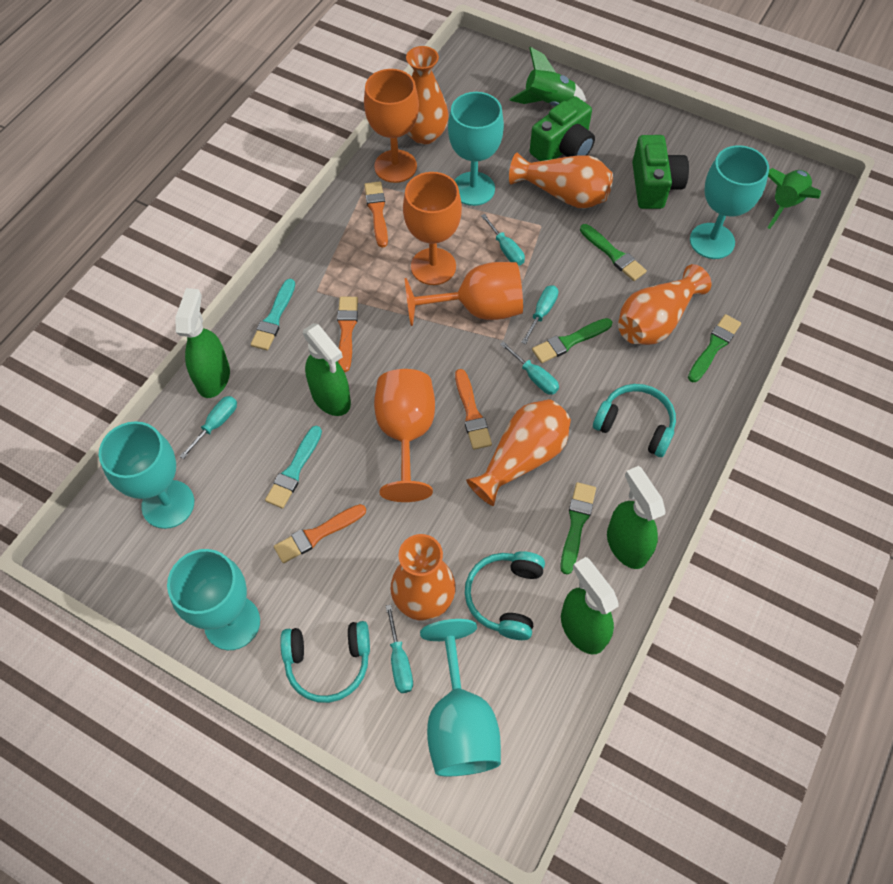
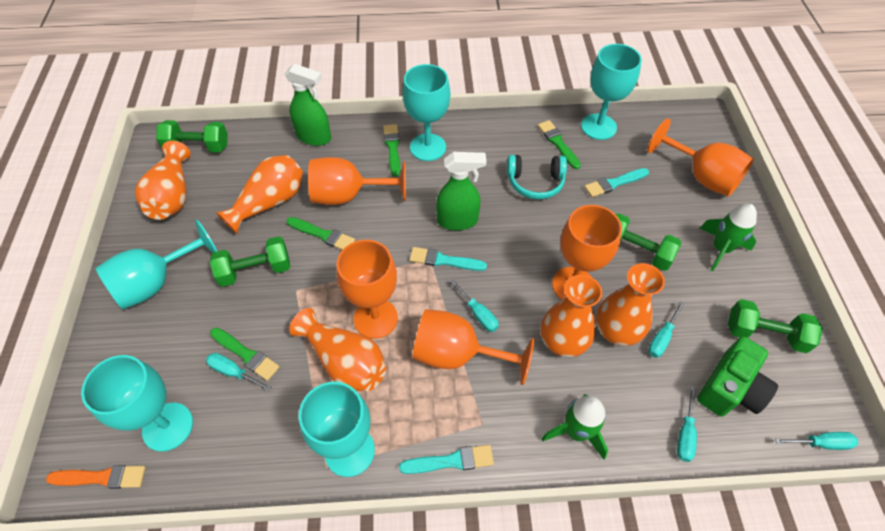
green camera: 2 -> 1
green dumbbell: 0 -> 4
green spray bottle: 4 -> 2
orange brush: 4 -> 1
orange goblet: 4 -> 5
turquoise brush: 2 -> 3
turquoise headphones: 3 -> 1

